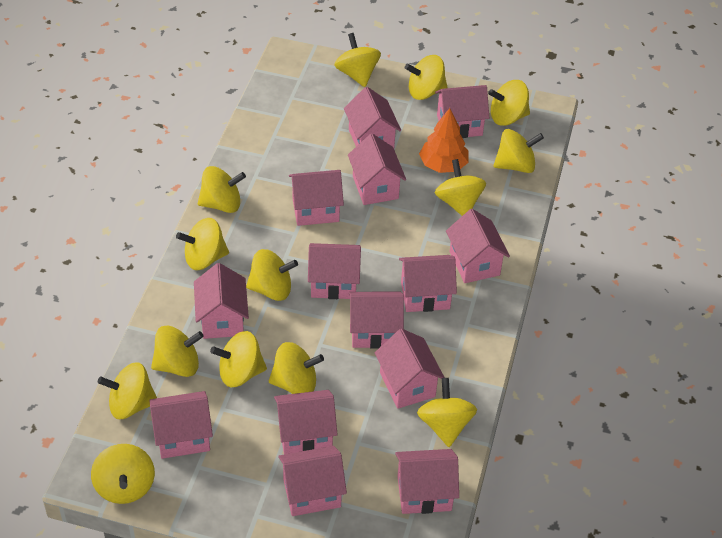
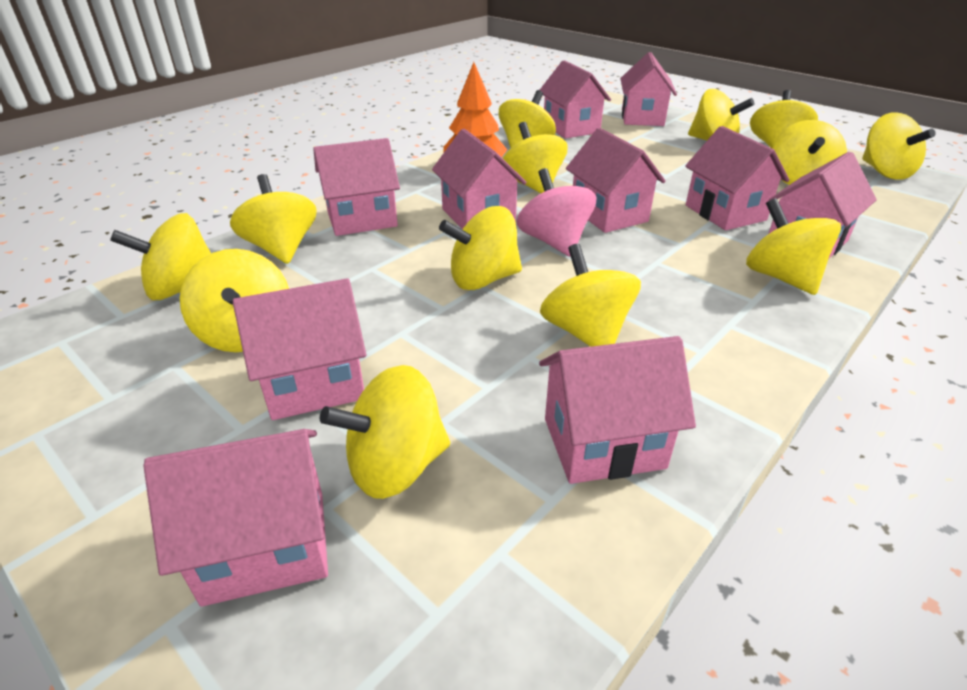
pink house: 14 -> 10
pink spinning top: 0 -> 1
yellow spinning top: 14 -> 13

